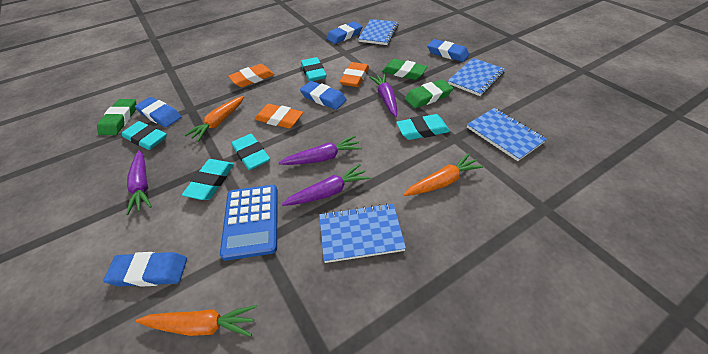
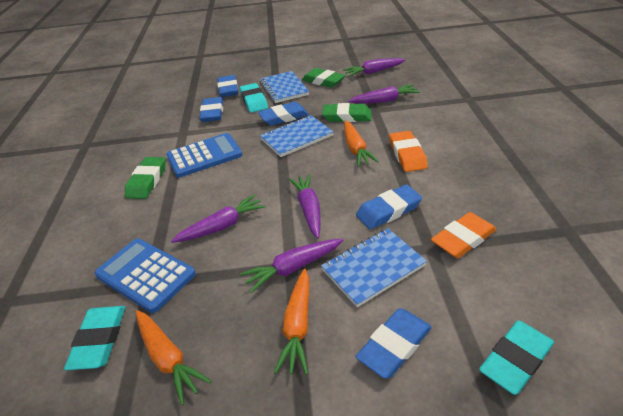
blue calculator: 1 -> 2
blue notebook: 4 -> 3
orange eraser: 3 -> 2
purple carrot: 4 -> 5
turquoise eraser: 5 -> 3

